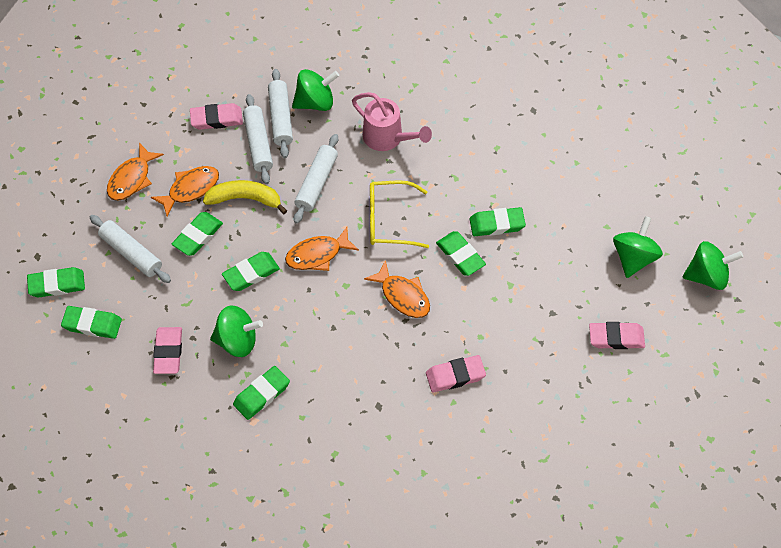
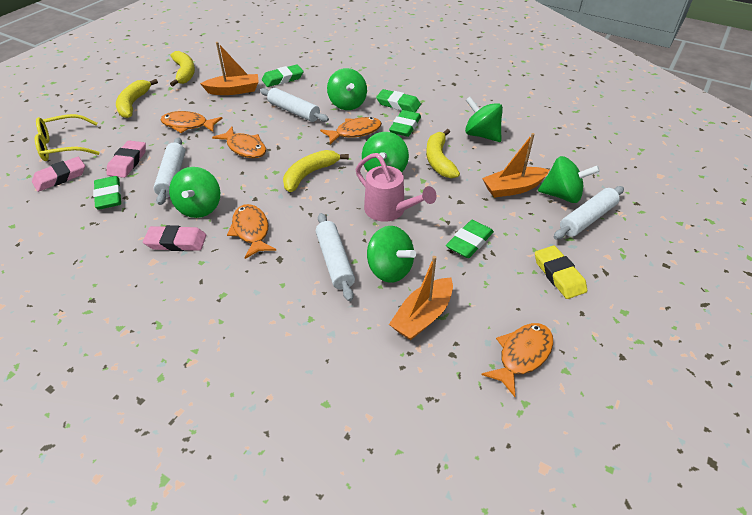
green eraser: 7 -> 5
green spinning top: 4 -> 6
orange boat: 0 -> 3
orange fish: 4 -> 5
pink eraser: 4 -> 3
yellow banana: 1 -> 4
yellow eraser: 0 -> 1

